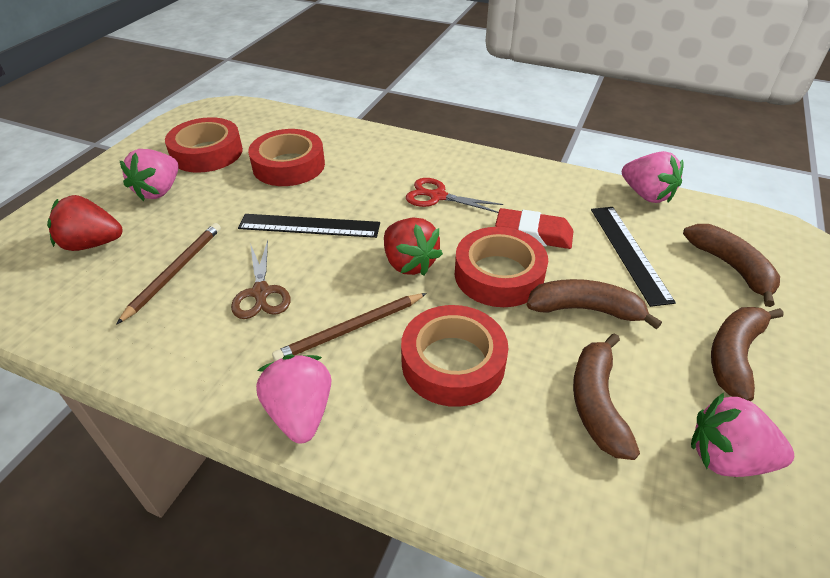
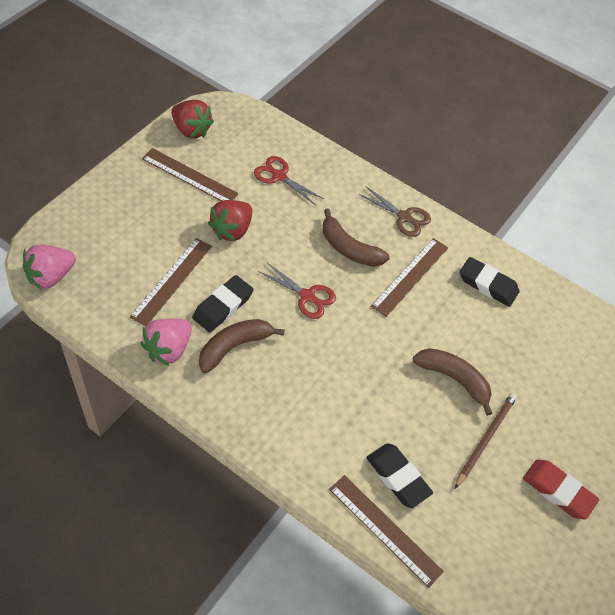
black eraser: 0 -> 3
black ruler: 2 -> 0
brown banana: 4 -> 3
brown pencil: 2 -> 1
brown ruler: 0 -> 4
pink strawberry: 4 -> 2
red scissors: 1 -> 2
red tape: 4 -> 0

